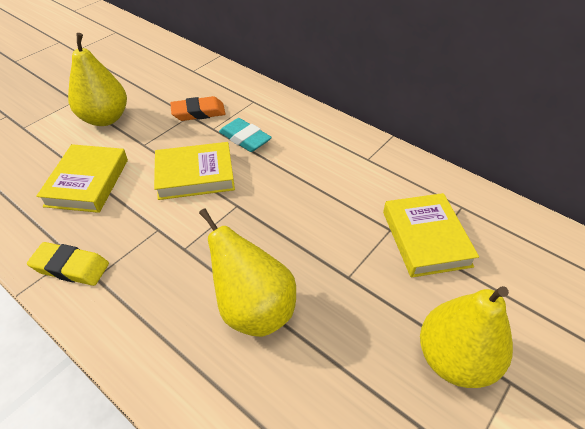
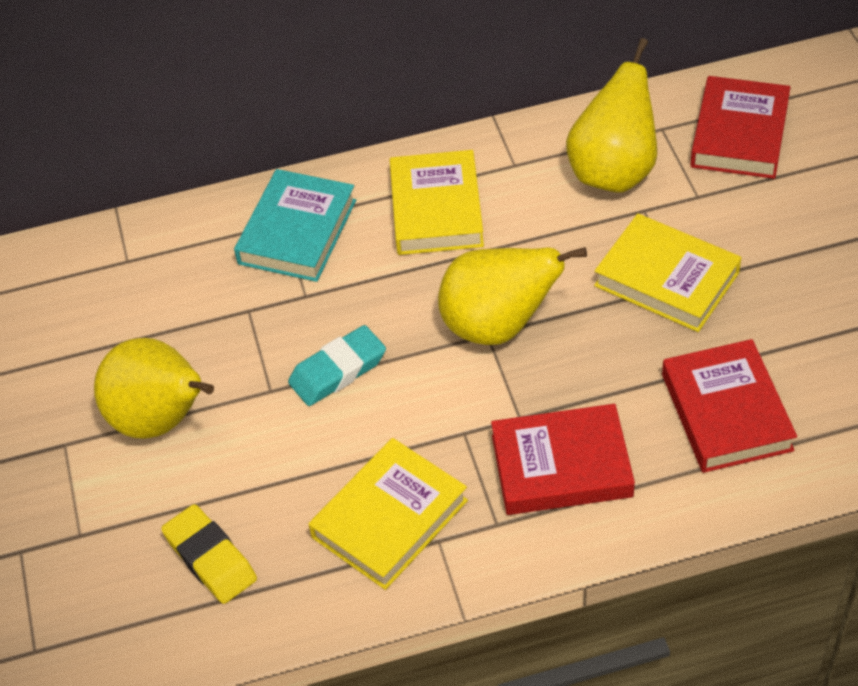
orange eraser: 1 -> 0
red book: 0 -> 3
turquoise book: 0 -> 1

